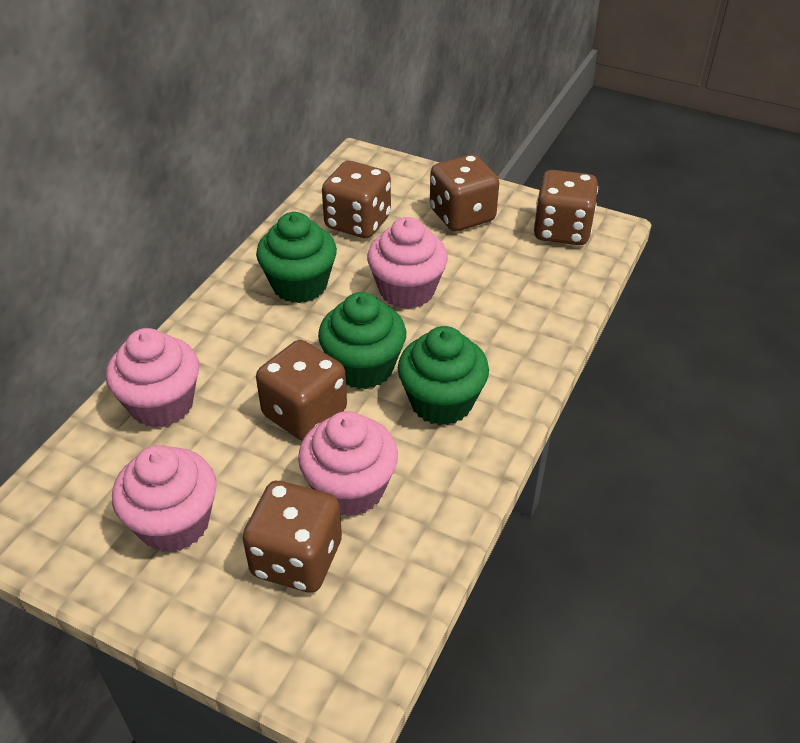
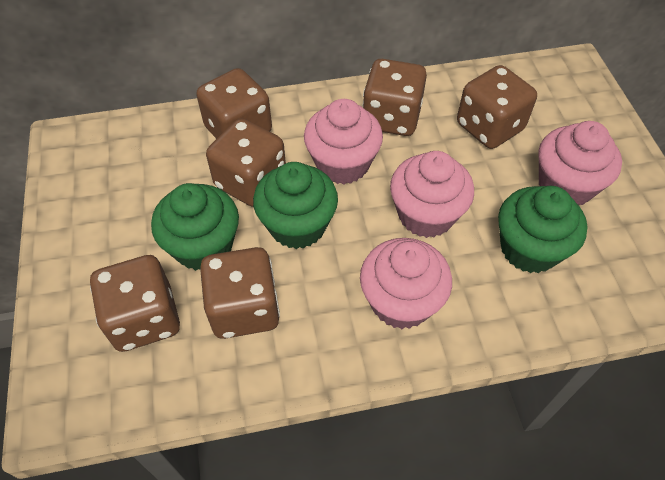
brown dice: 5 -> 6

